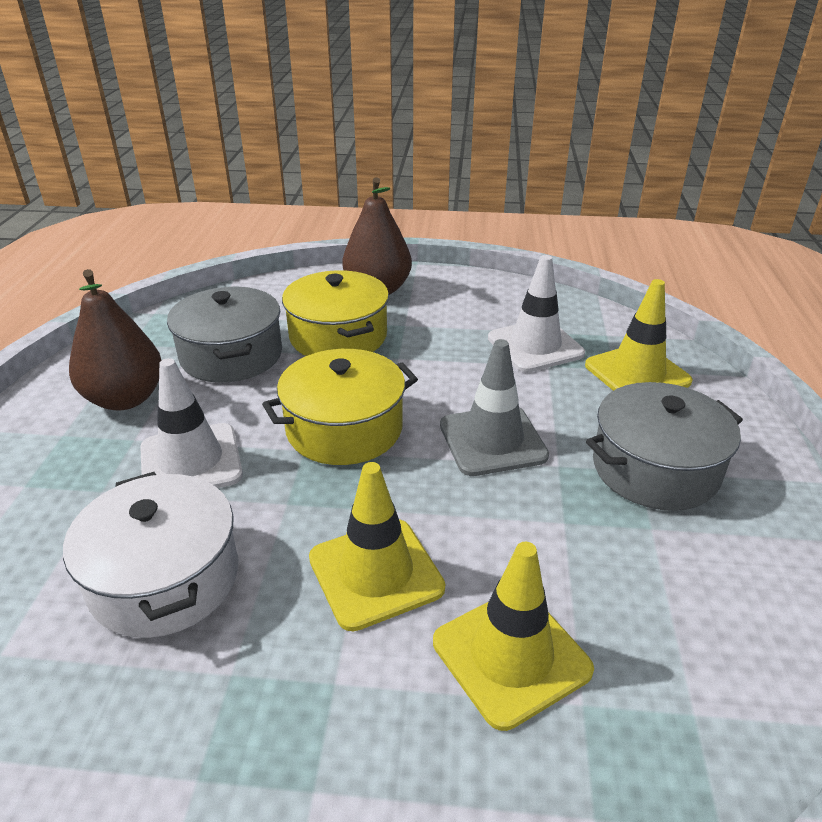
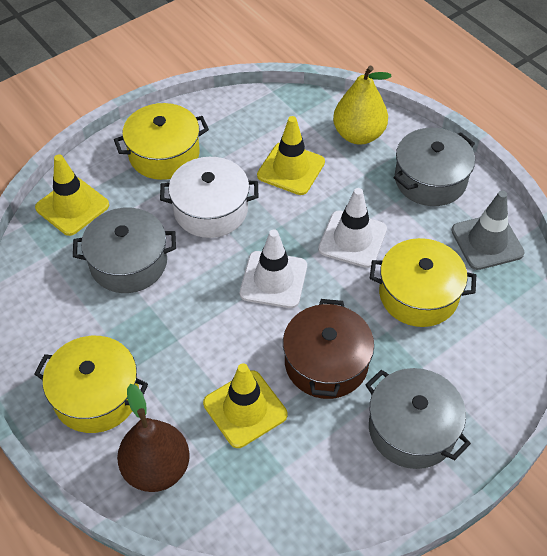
brown pear: 2 -> 1
brown pot: 0 -> 1
grey pot: 2 -> 3
yellow pear: 0 -> 1
yellow pot: 2 -> 3

